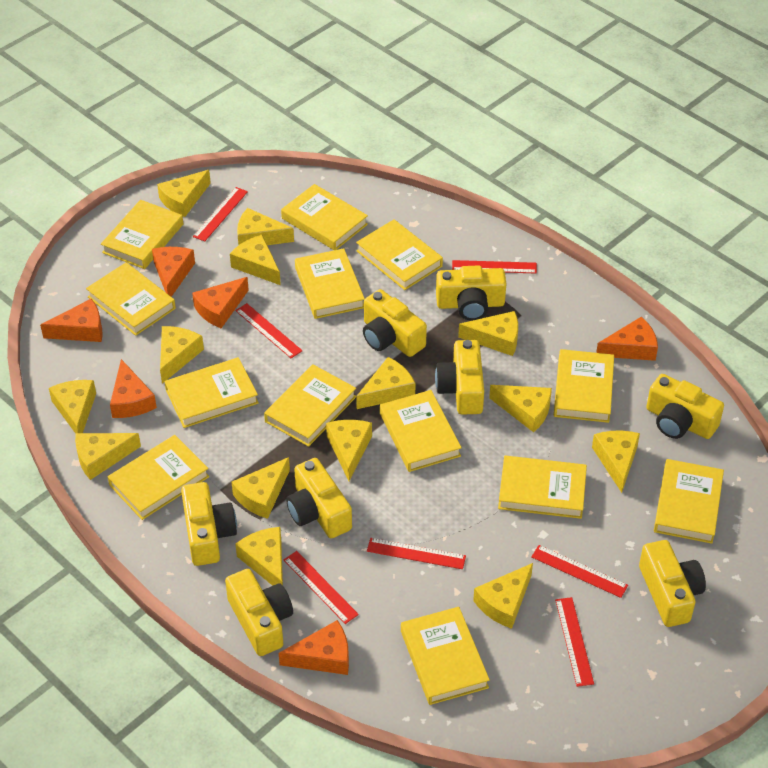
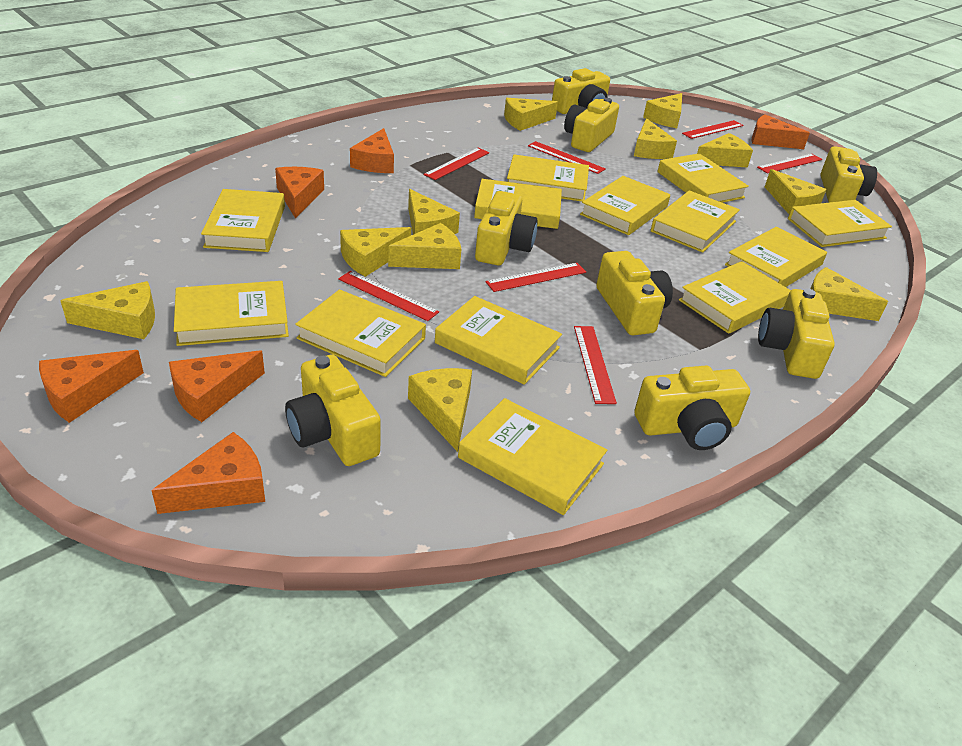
yellow cheese: 14 -> 11

